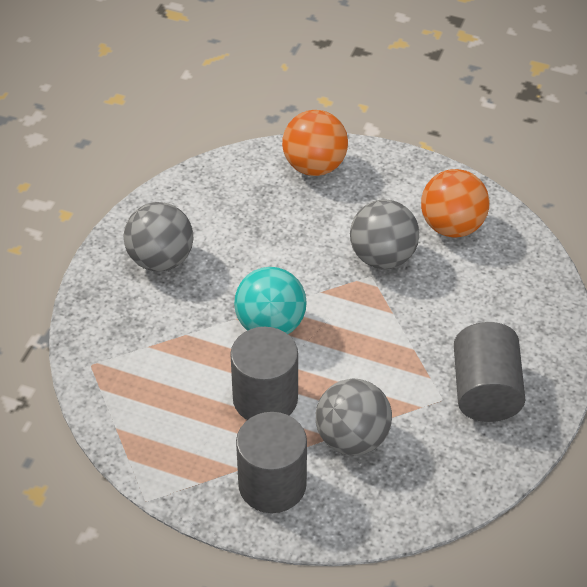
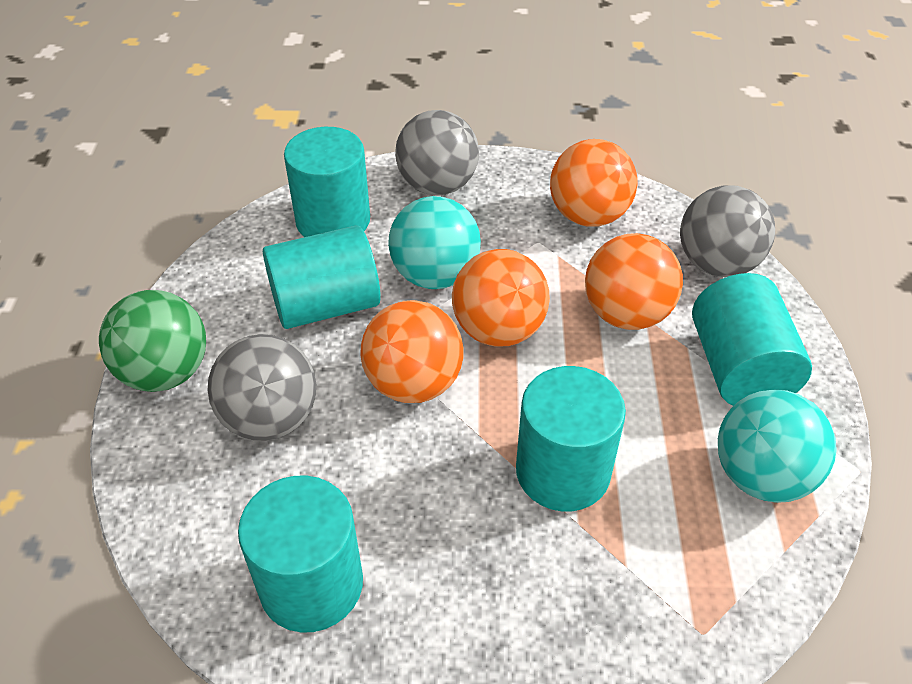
green ball: 0 -> 1
grey cylinder: 3 -> 0
orange ball: 2 -> 4
turquoise ball: 1 -> 2
turquoise cylinder: 0 -> 5

